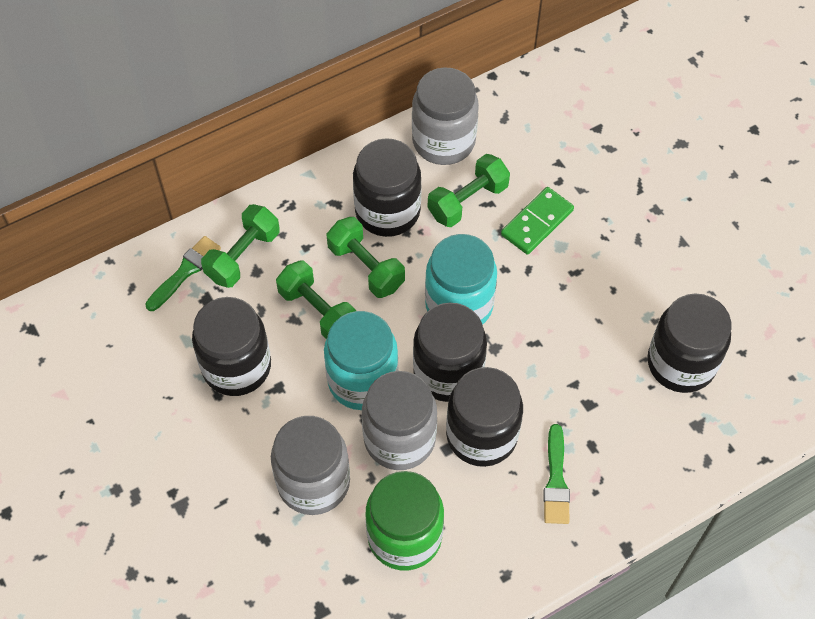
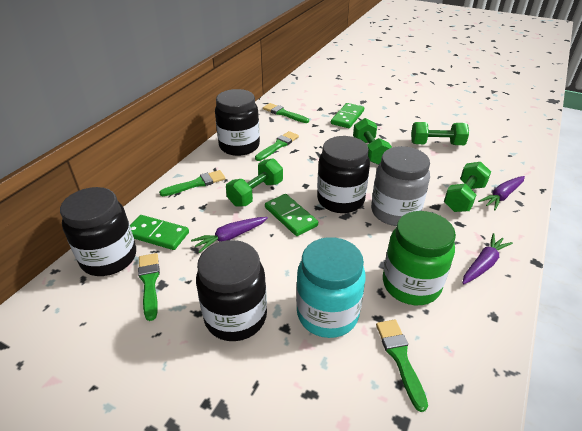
black jar: 5 -> 4
green brush: 2 -> 5
green domino: 1 -> 3
grey jar: 3 -> 1
purple carrot: 0 -> 3
turquoise jar: 2 -> 1

